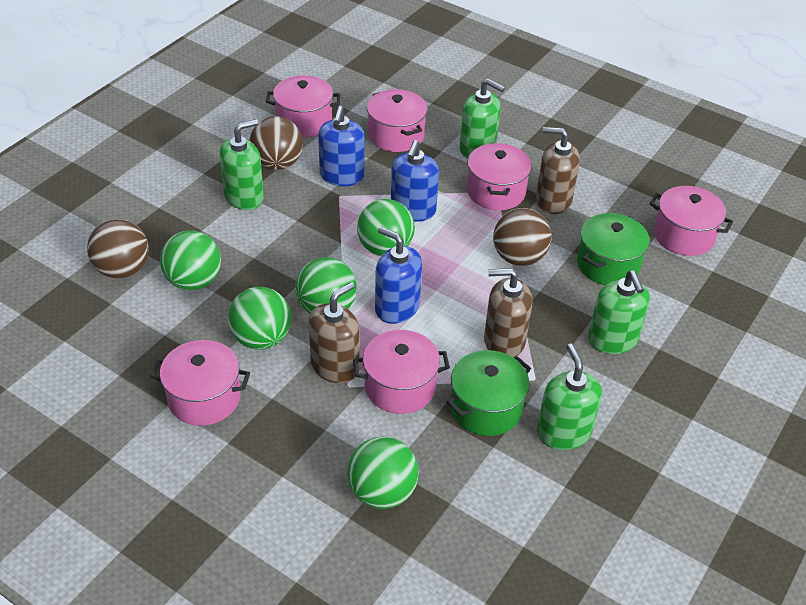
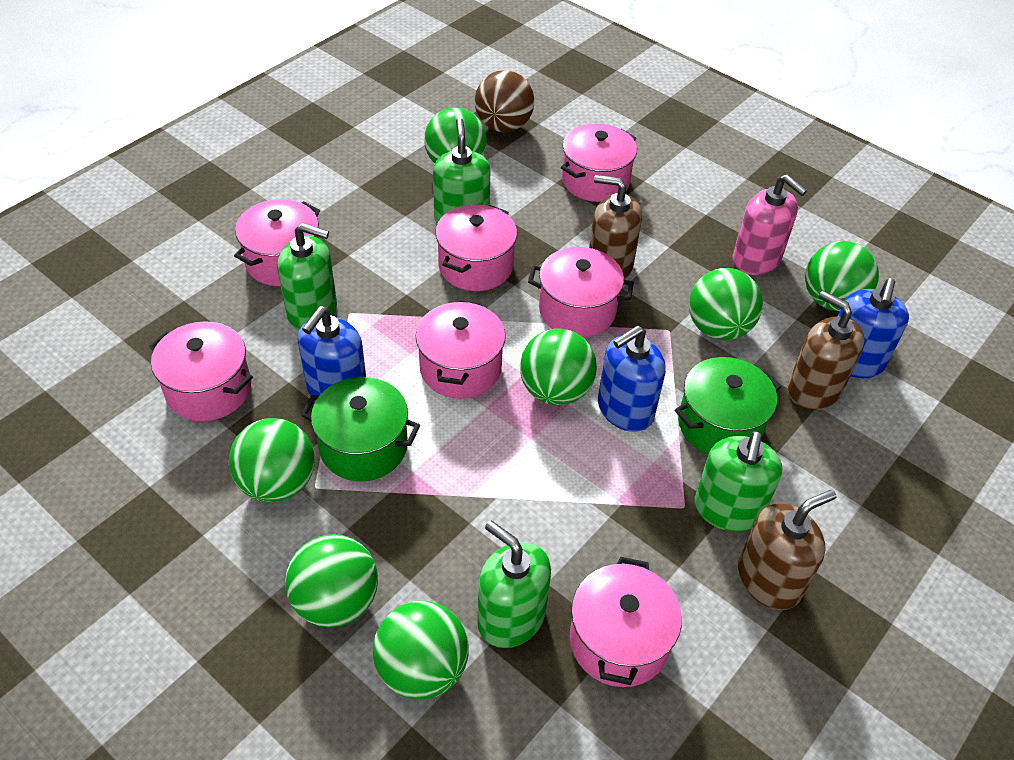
brown ball: 3 -> 1
green ball: 5 -> 7
pink pot: 6 -> 7
pink soap dispenser: 0 -> 1

